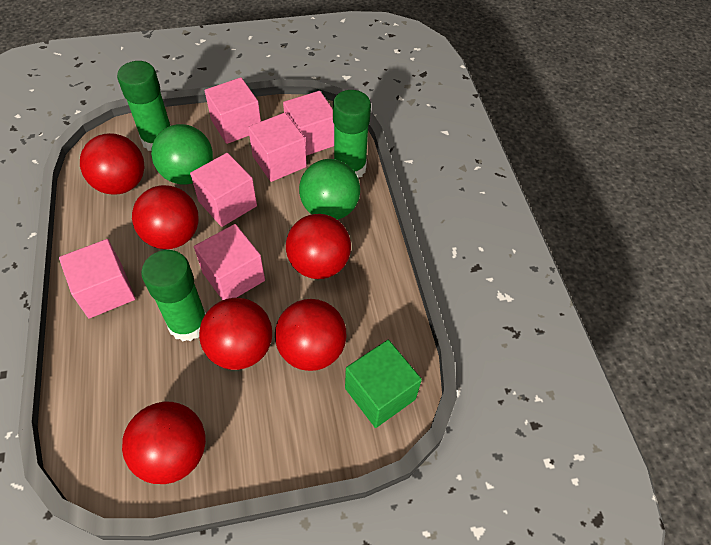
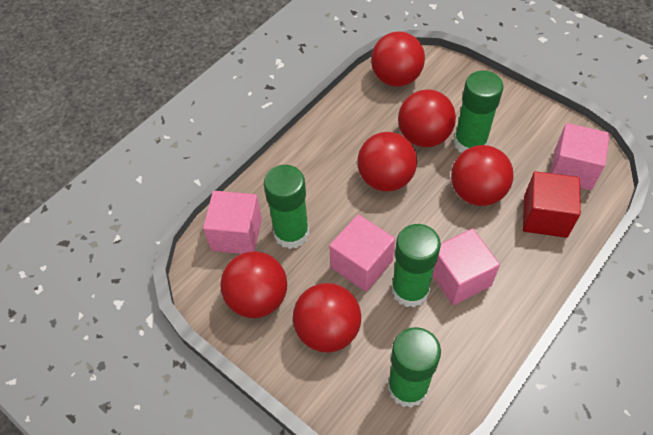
green ball: 2 -> 0
green cube: 1 -> 0
green glue stick: 3 -> 4
pink cube: 6 -> 4
red cube: 0 -> 1

